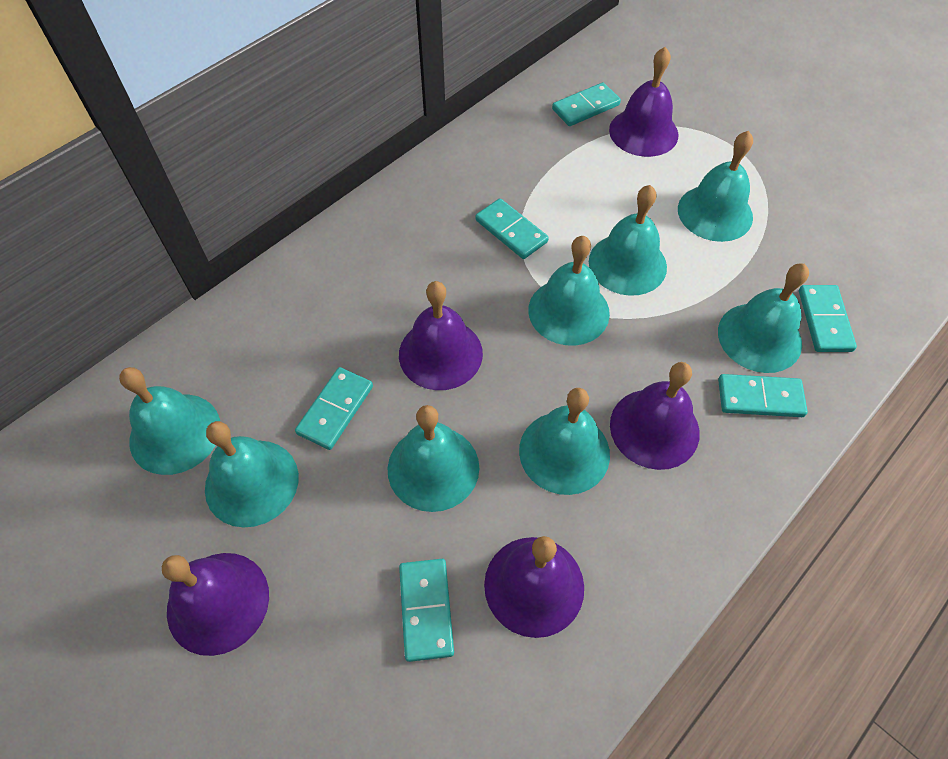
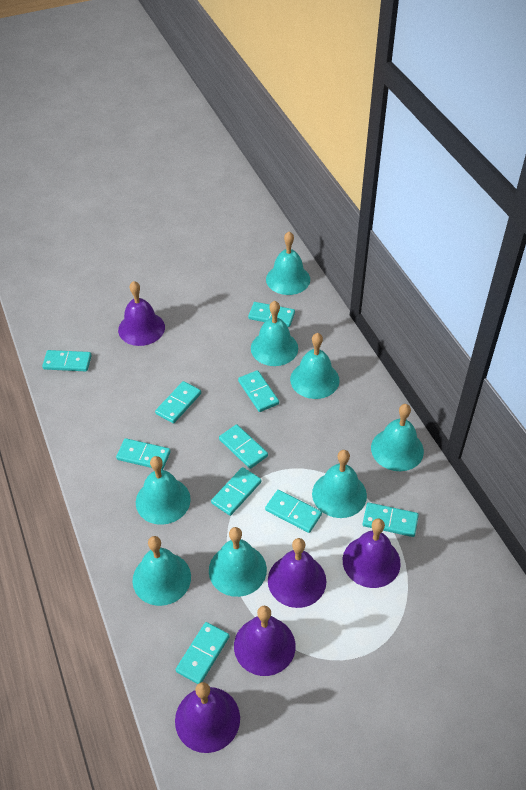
turquoise domino: 6 -> 10

